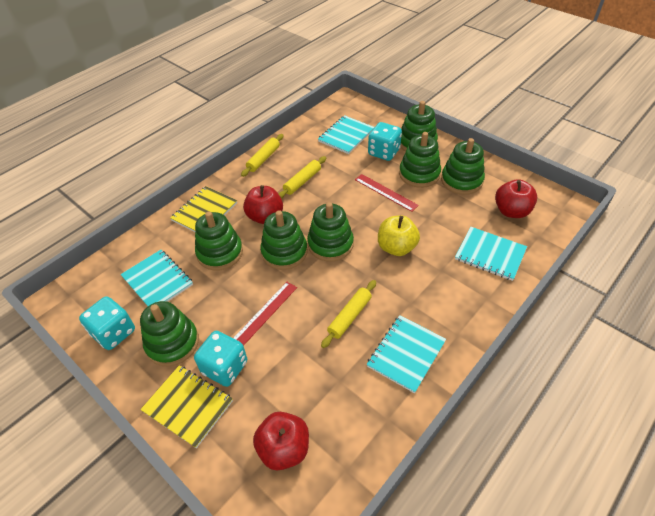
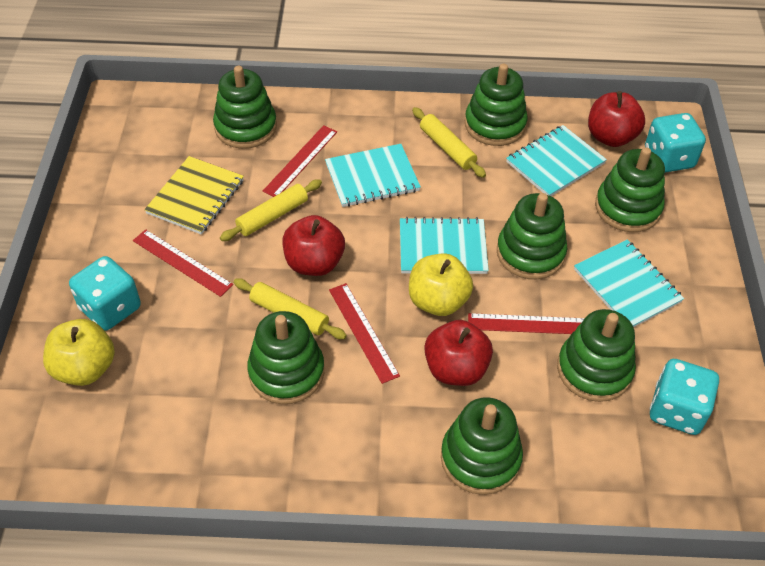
red ruler: 2 -> 4
yellow apple: 1 -> 2
yellow notebook: 2 -> 1

